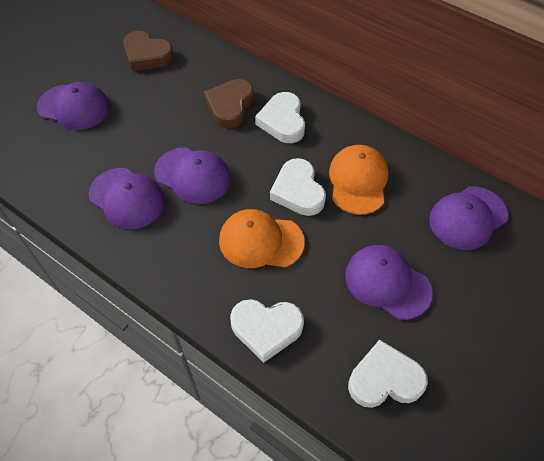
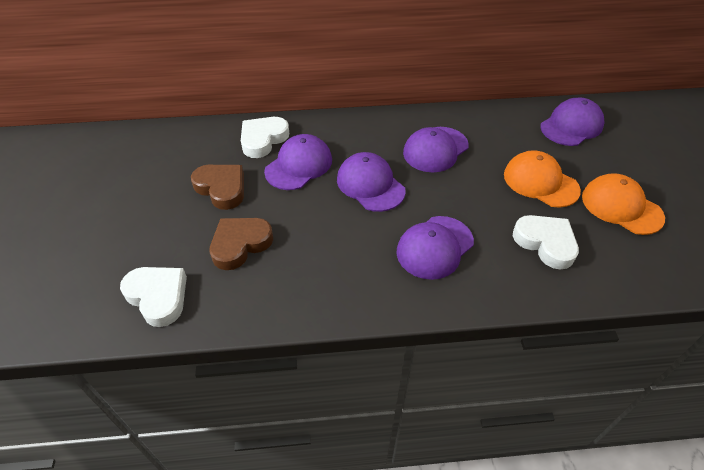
white heart: 4 -> 3

